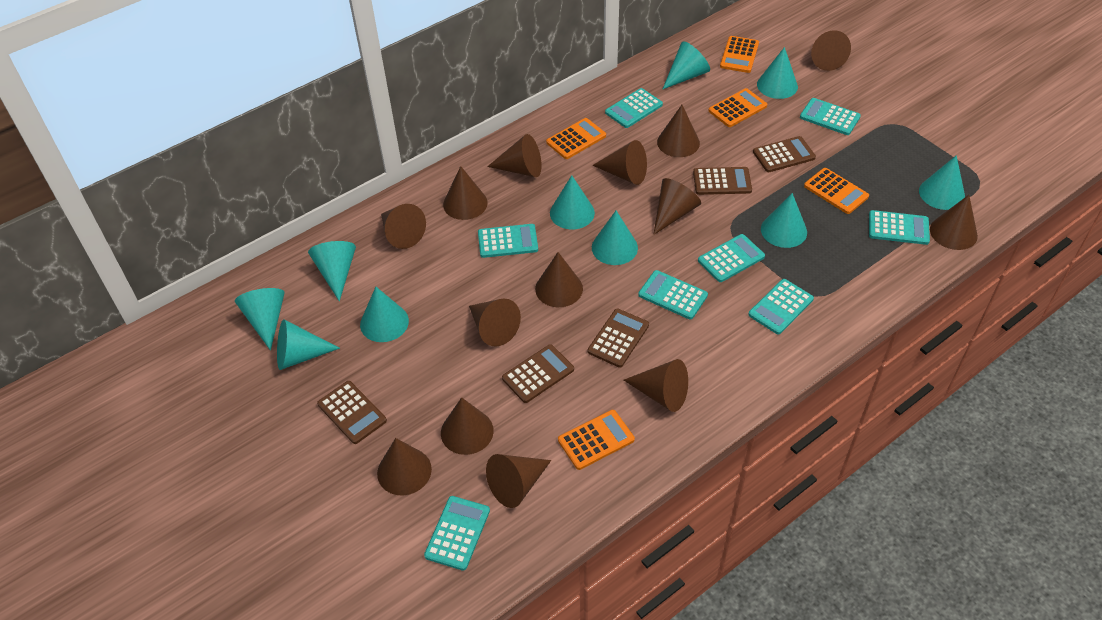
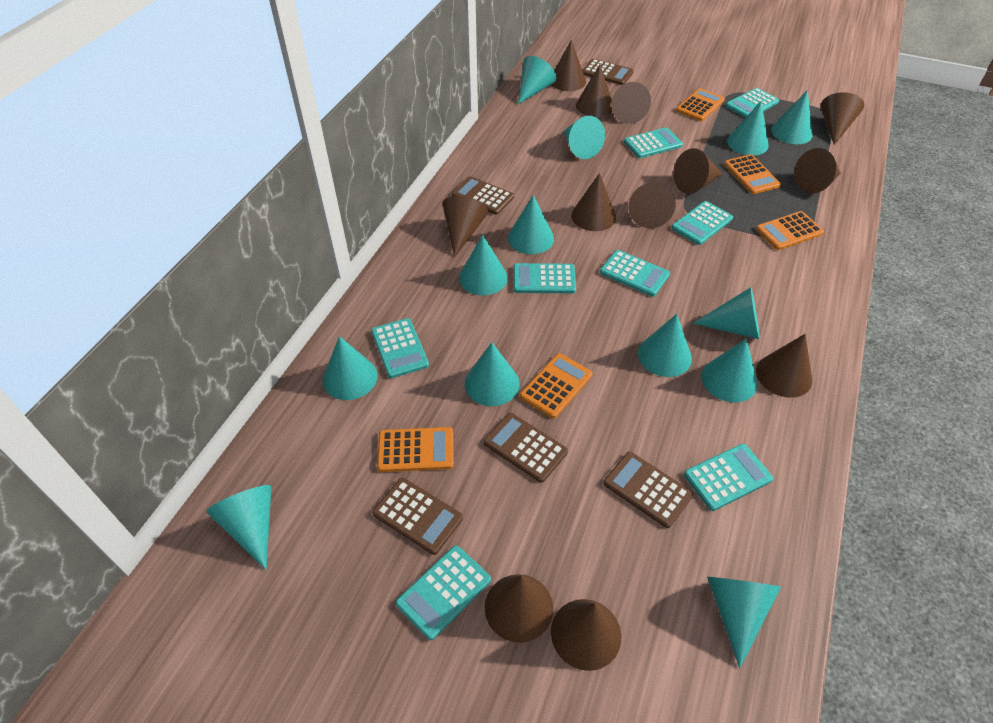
brown cone: 14 -> 12
turquoise cone: 10 -> 13

